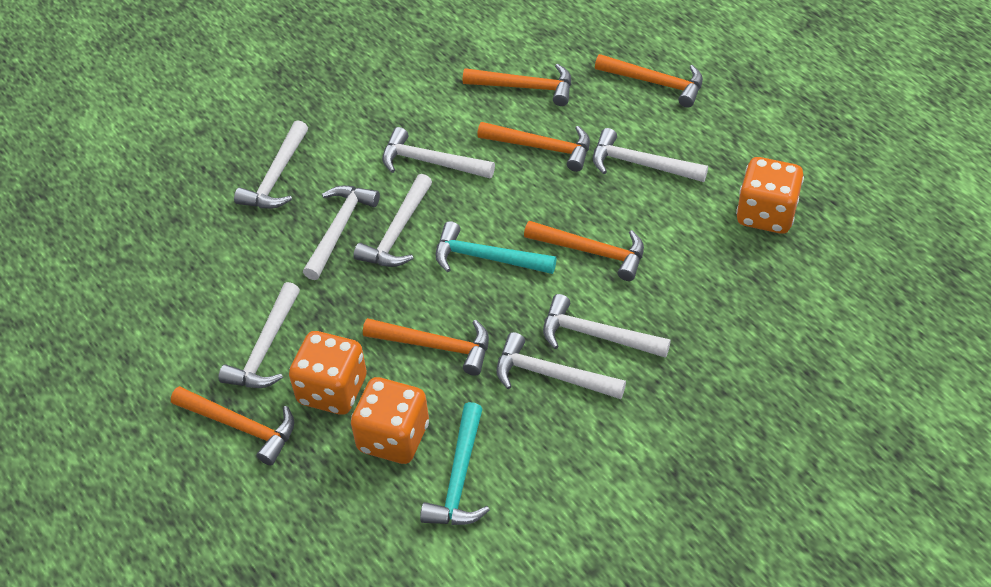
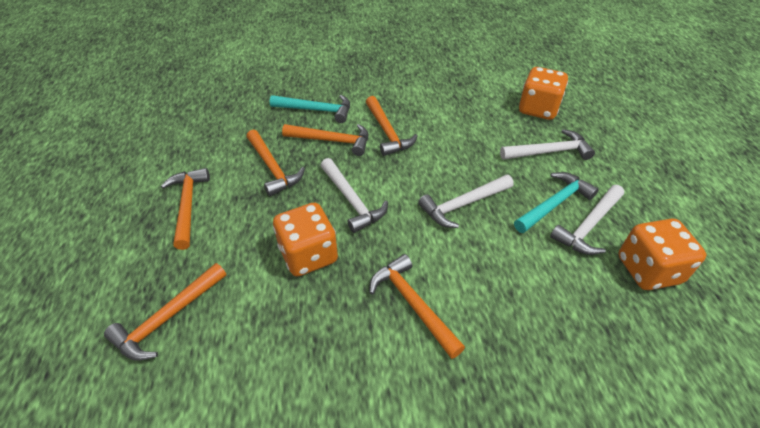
white hammer: 8 -> 4

